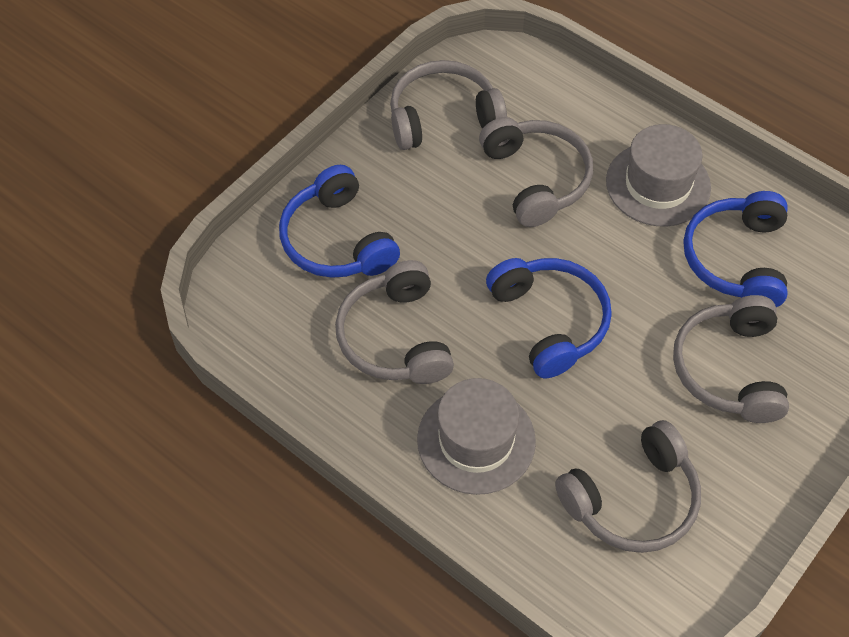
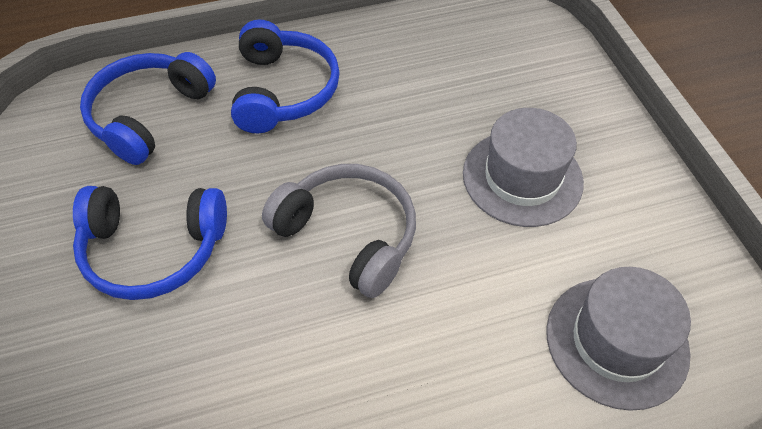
grey headphones: 5 -> 1

